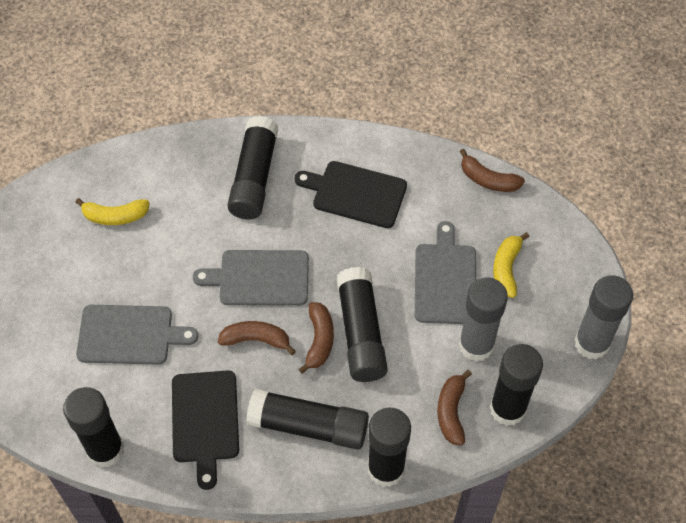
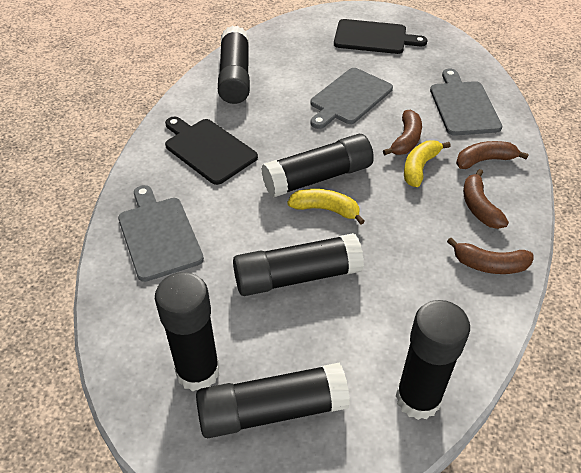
grey glue stick: 2 -> 0

